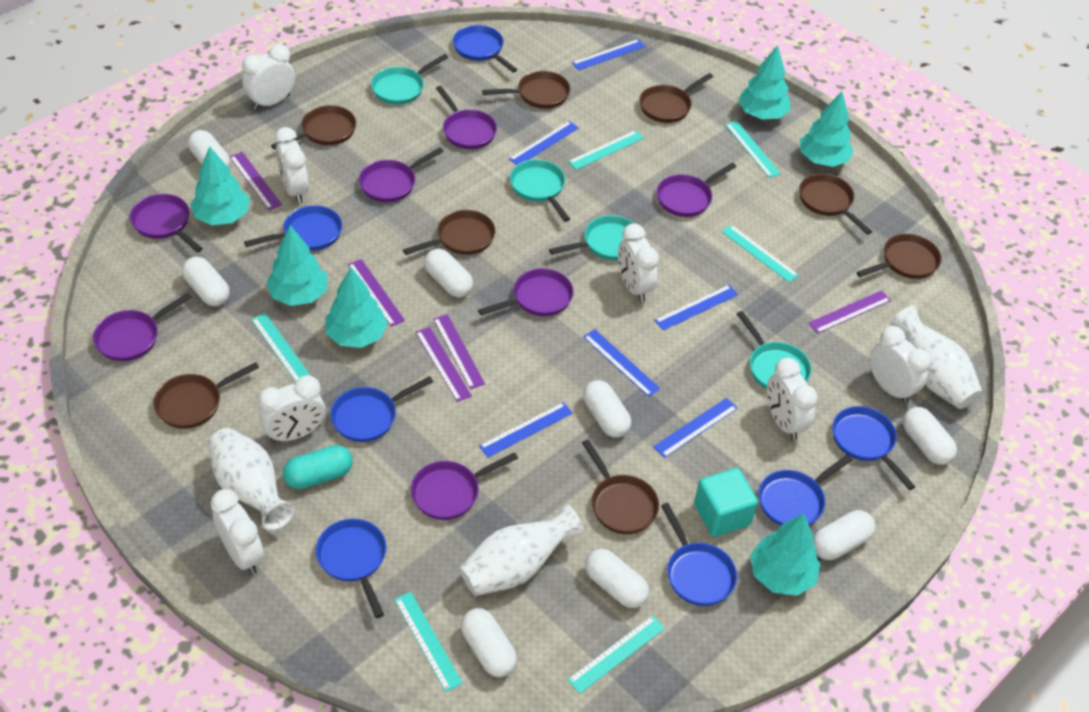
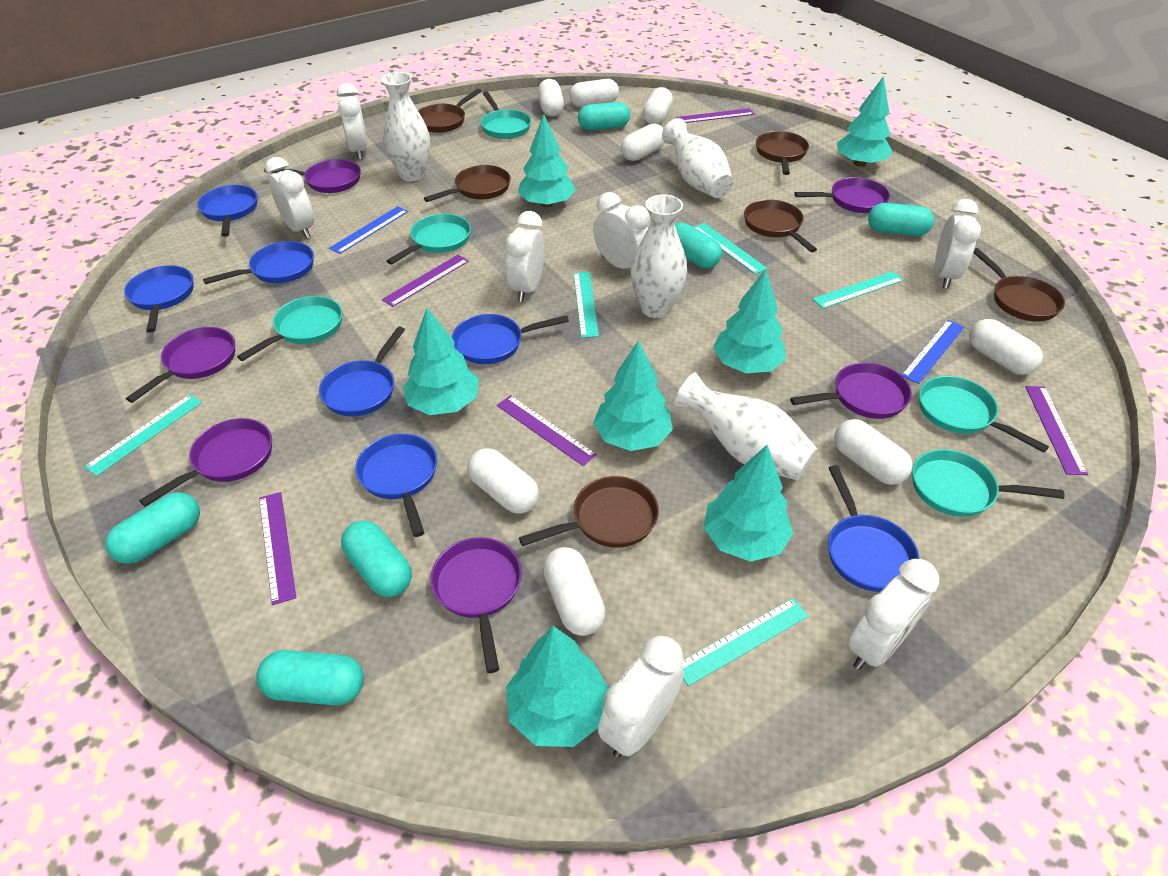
blue ruler: 6 -> 2
brown pan: 8 -> 6
purple pan: 7 -> 6
turquoise capsule: 1 -> 6
turquoise cube: 1 -> 0
turquoise pan: 4 -> 5
turquoise ruler: 6 -> 5
turquoise tree: 6 -> 7
white vase: 3 -> 4

